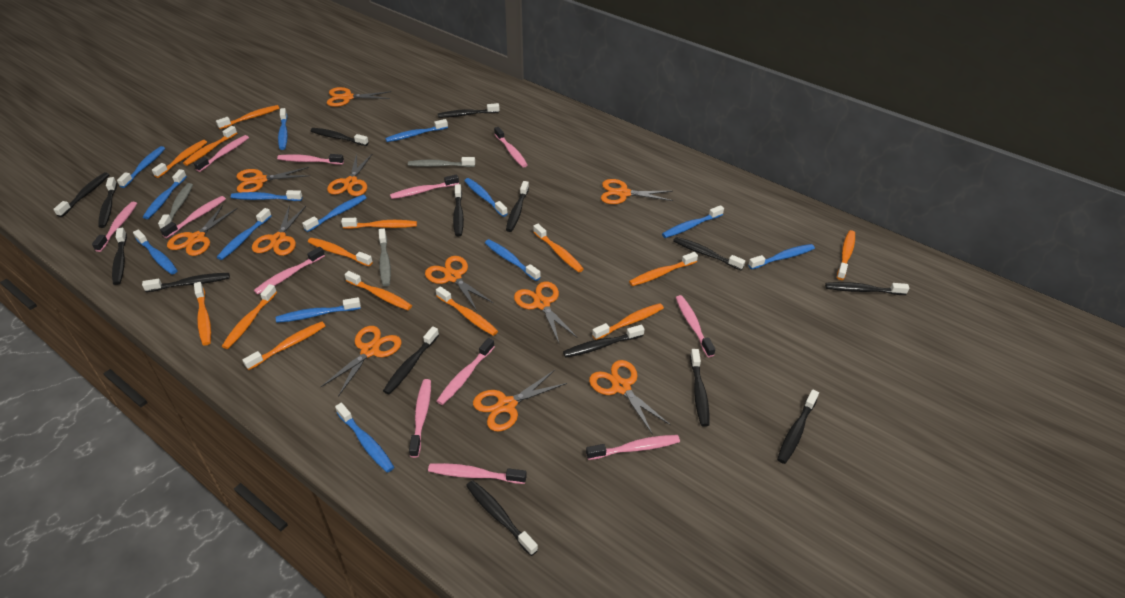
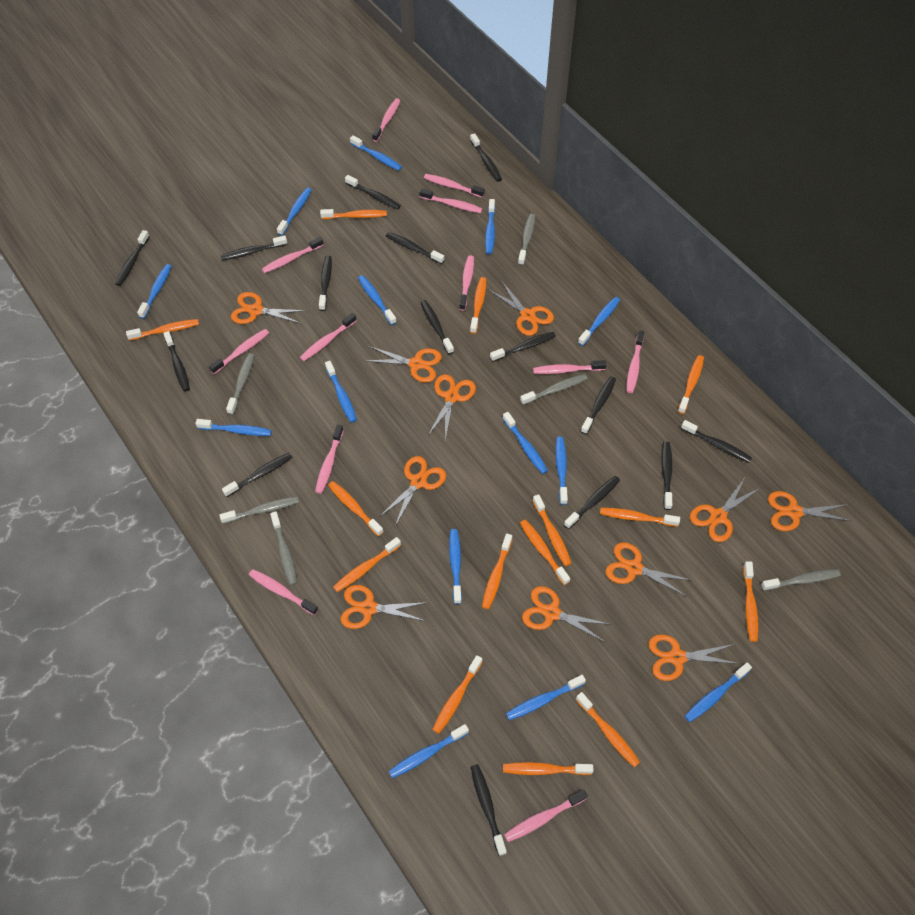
grey toothbrush: 3 -> 6

